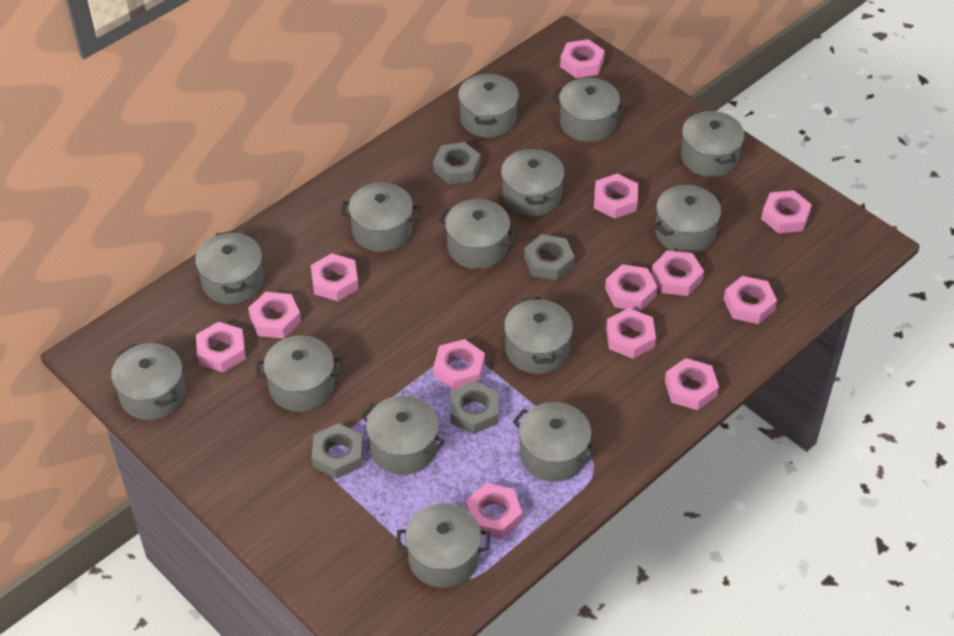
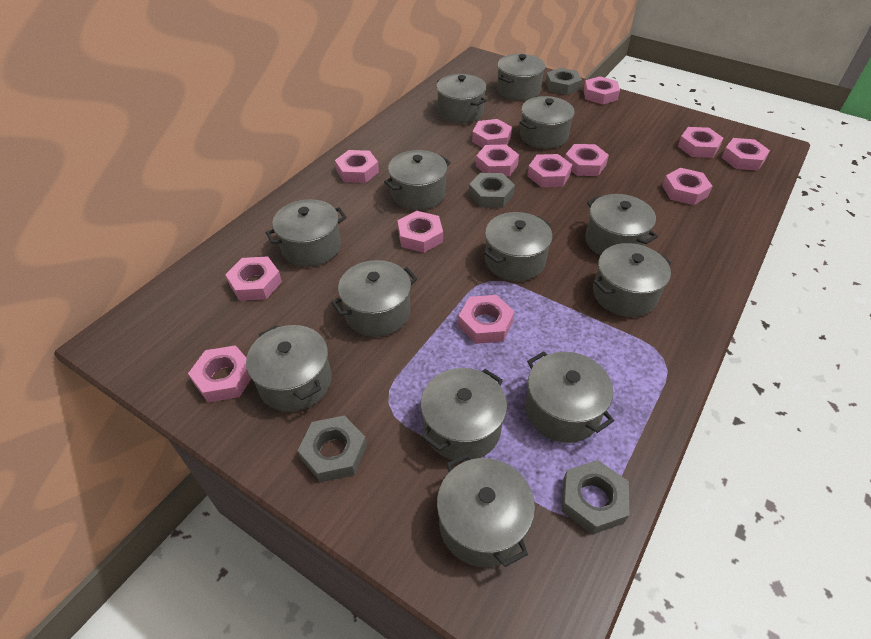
grey pot: 14 -> 13

